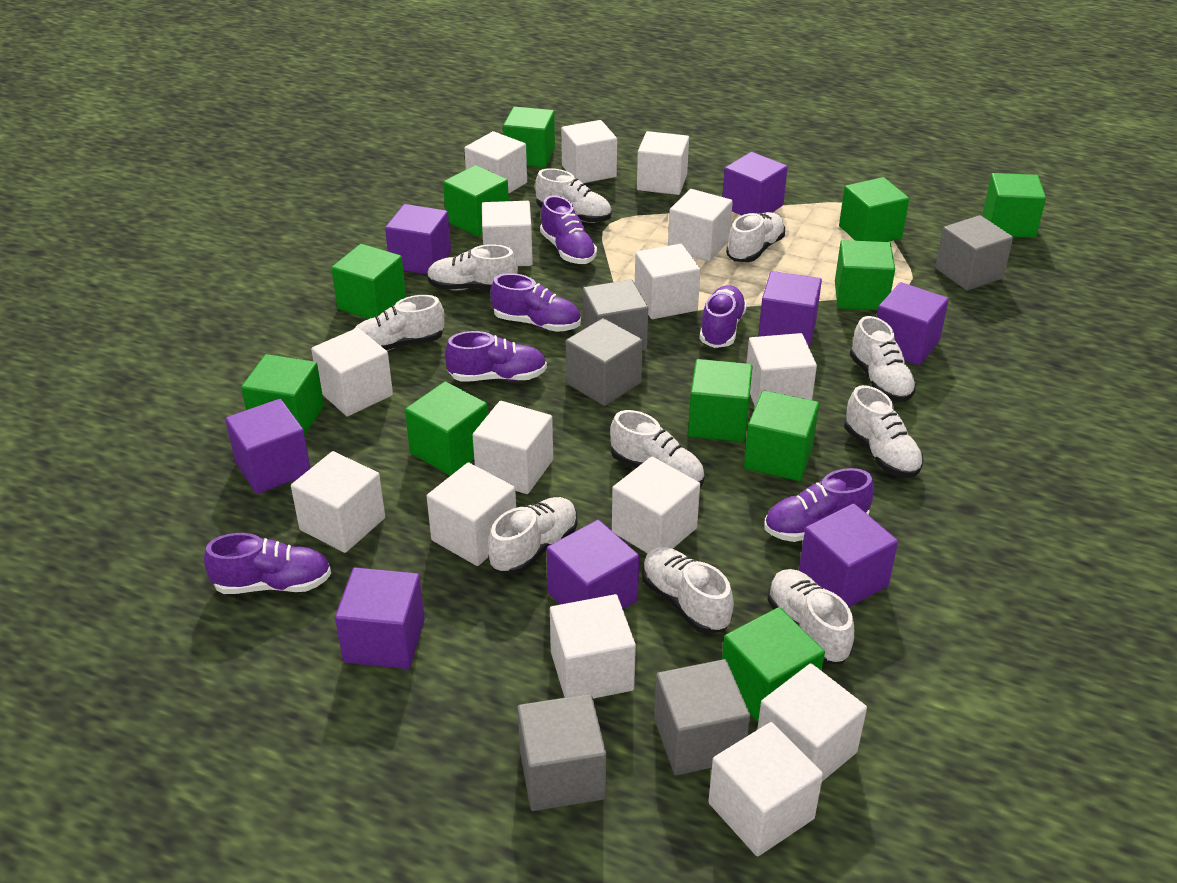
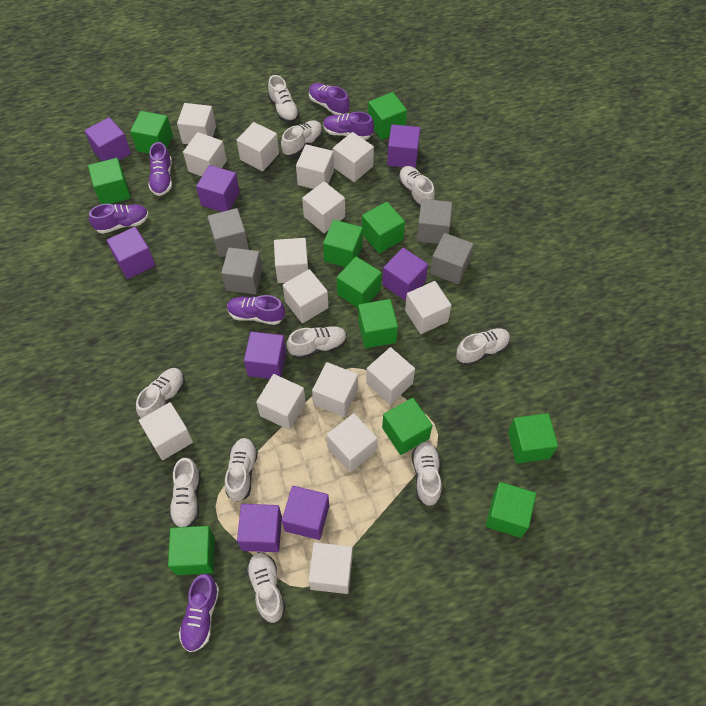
grey cube: 5 -> 4

